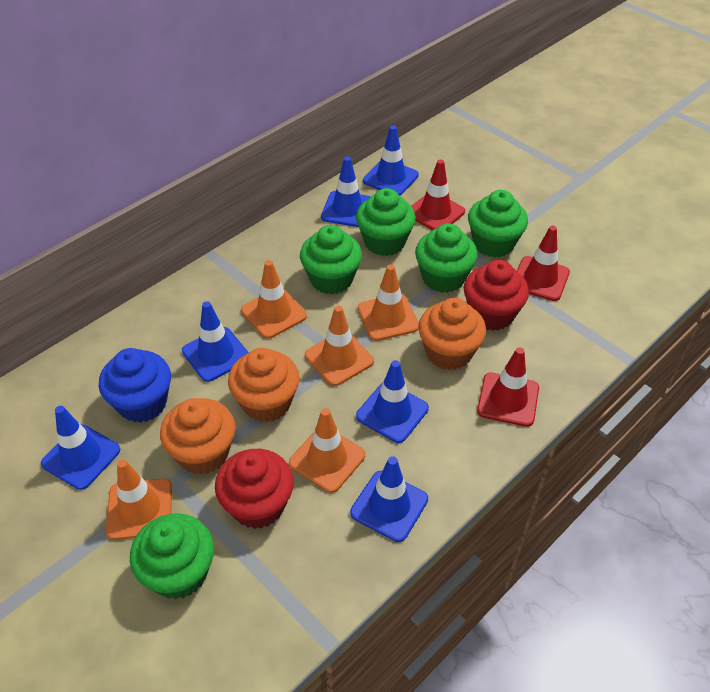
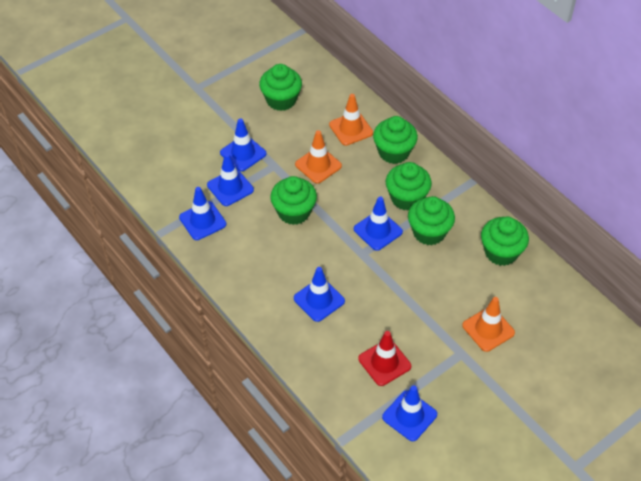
blue cupcake: 1 -> 0
green cupcake: 5 -> 6
orange cupcake: 3 -> 0
orange traffic cone: 5 -> 3
red cupcake: 2 -> 0
red traffic cone: 3 -> 1

